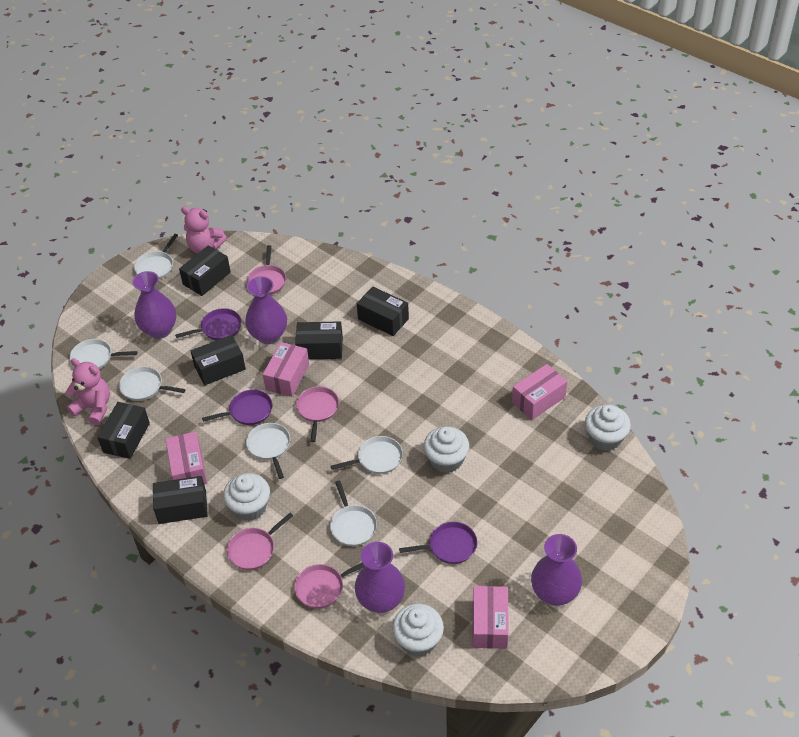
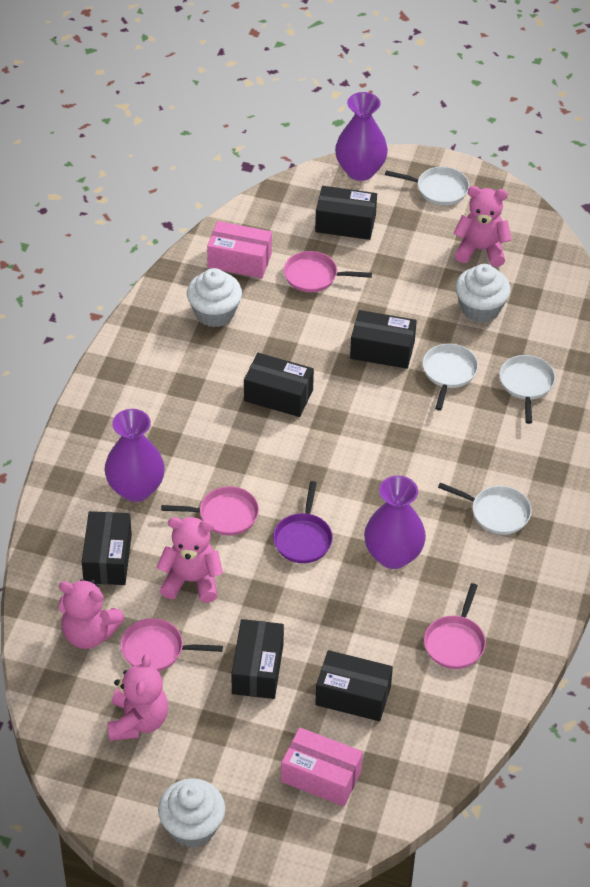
pink box: 4 -> 2
pink teddy bear: 2 -> 4
purple pan: 3 -> 1
purple vase: 4 -> 3
white cupcake: 4 -> 3
white pan: 6 -> 4

